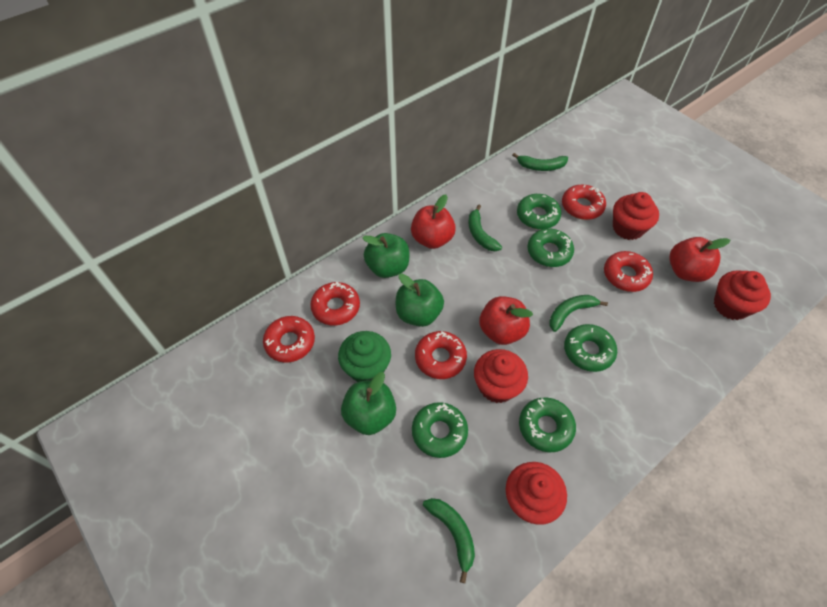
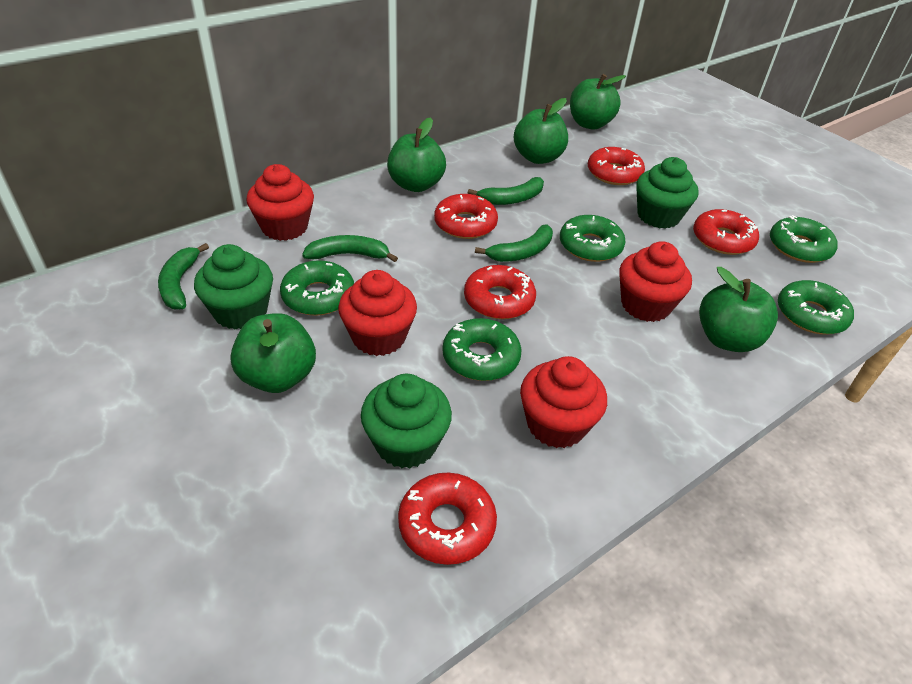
green apple: 3 -> 5
green cupcake: 1 -> 3
red apple: 3 -> 0

